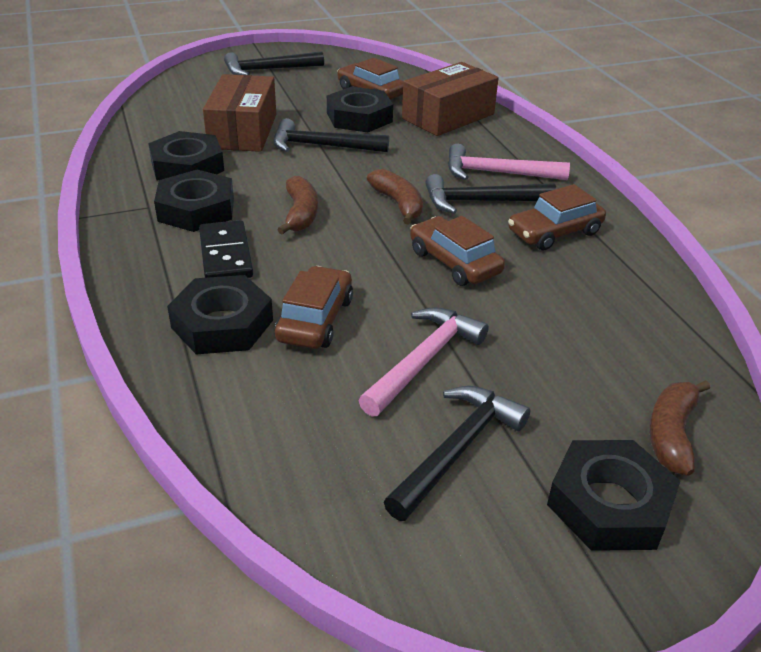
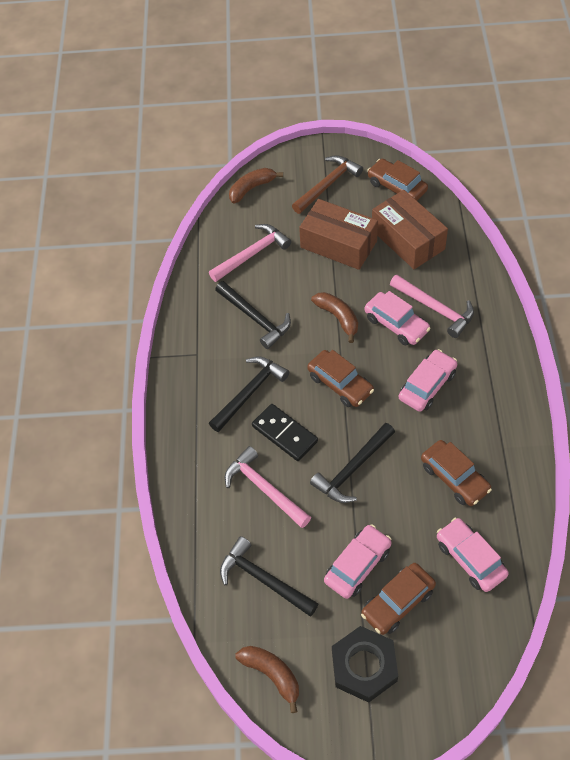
black nut: 5 -> 1
brown hammer: 0 -> 1
pink car: 0 -> 4
pink hammer: 2 -> 3

